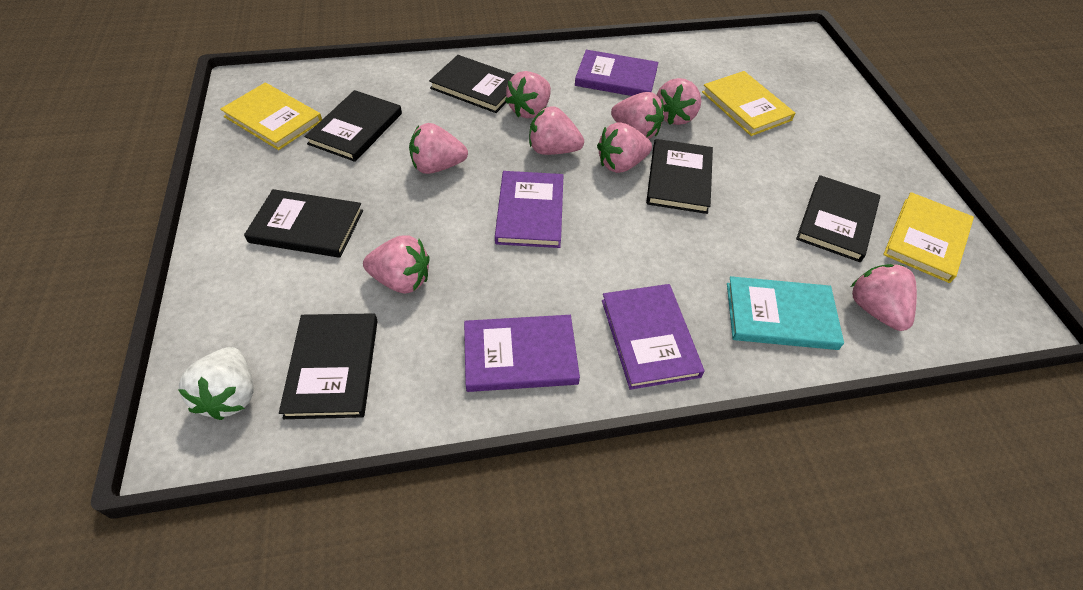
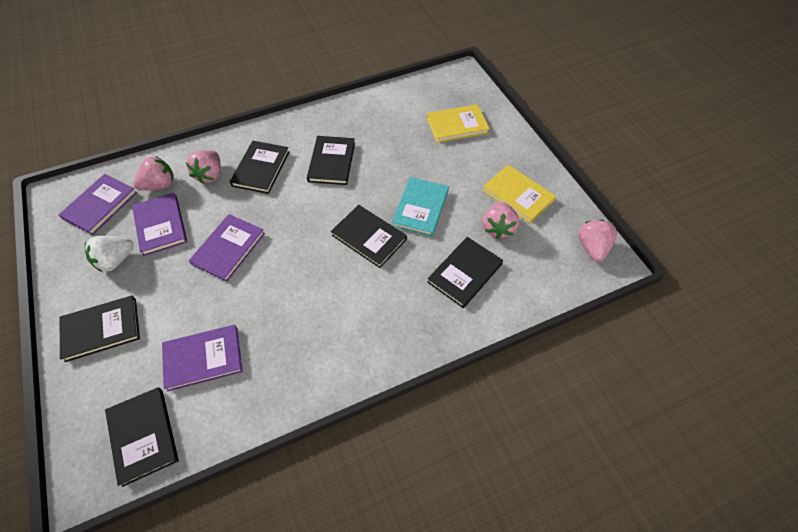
pink strawberry: 8 -> 4
yellow book: 3 -> 2

